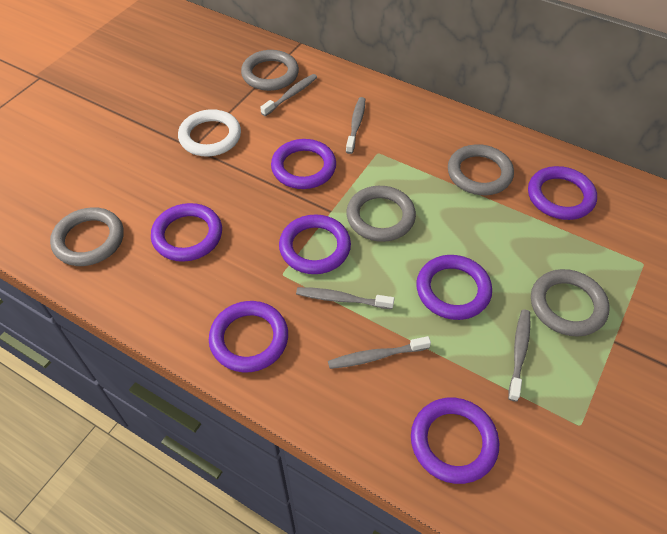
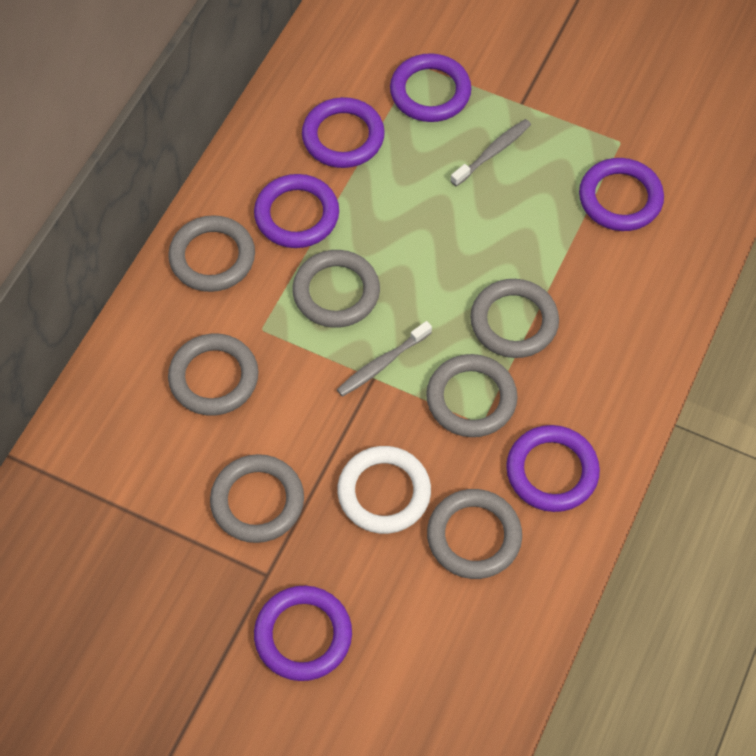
grey ring: 5 -> 7
grey toothbrush: 5 -> 2
purple ring: 7 -> 6

